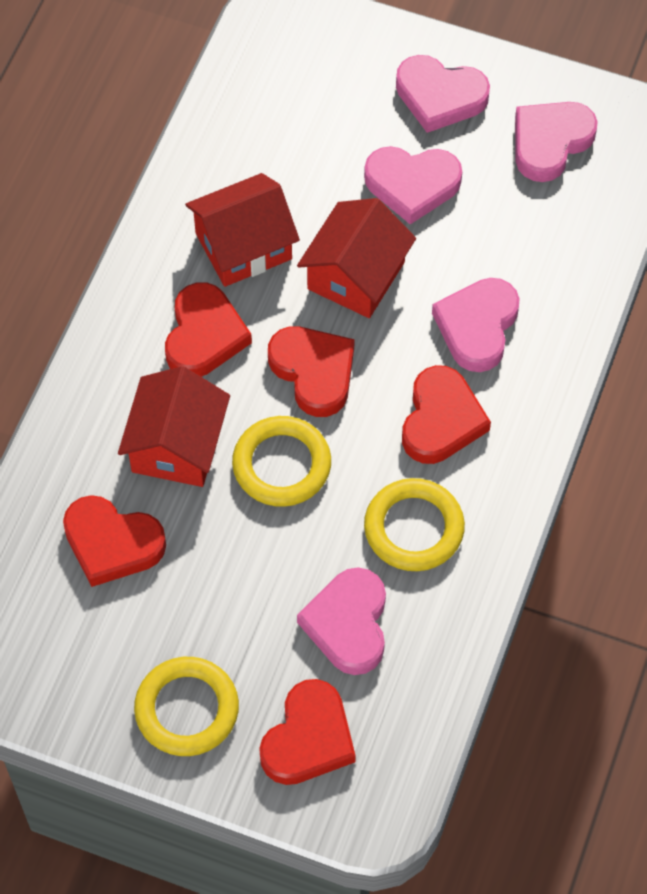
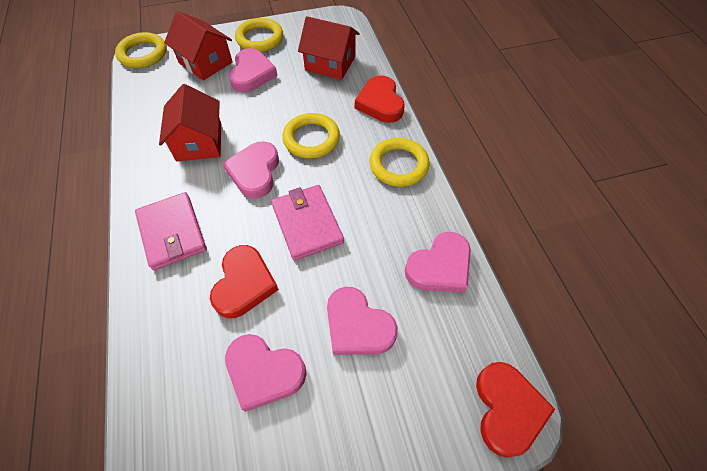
pink wallet: 0 -> 2
red heart: 5 -> 3
yellow ring: 3 -> 4

